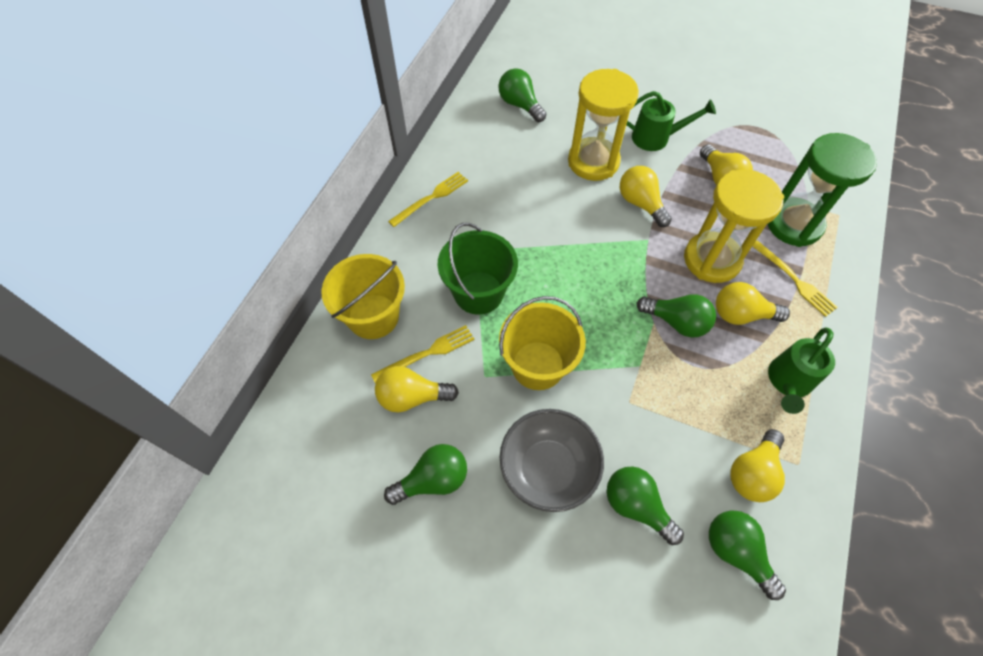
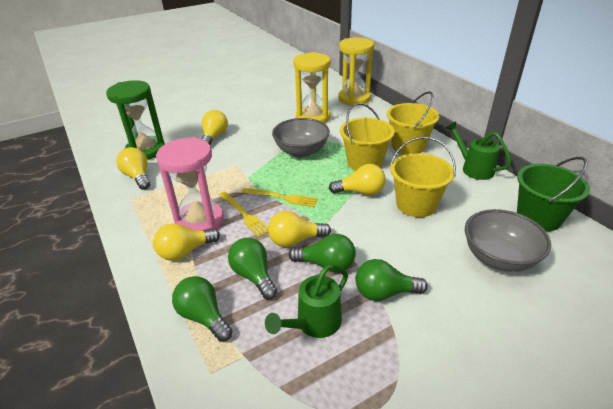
green light bulb: 5 -> 4
grey bowl: 1 -> 2
pink hourglass: 0 -> 1
yellow bucket: 2 -> 3
yellow fork: 3 -> 2

